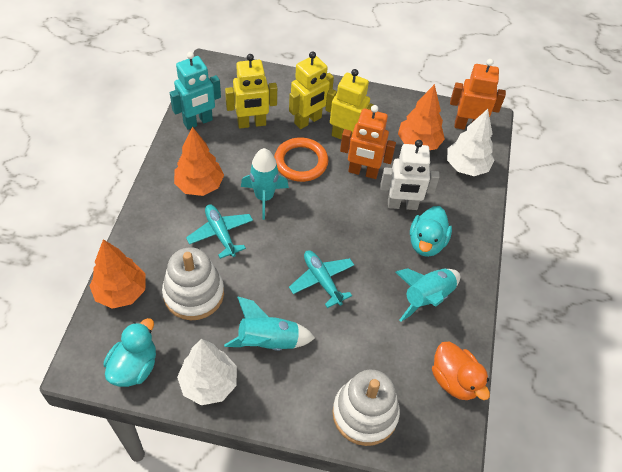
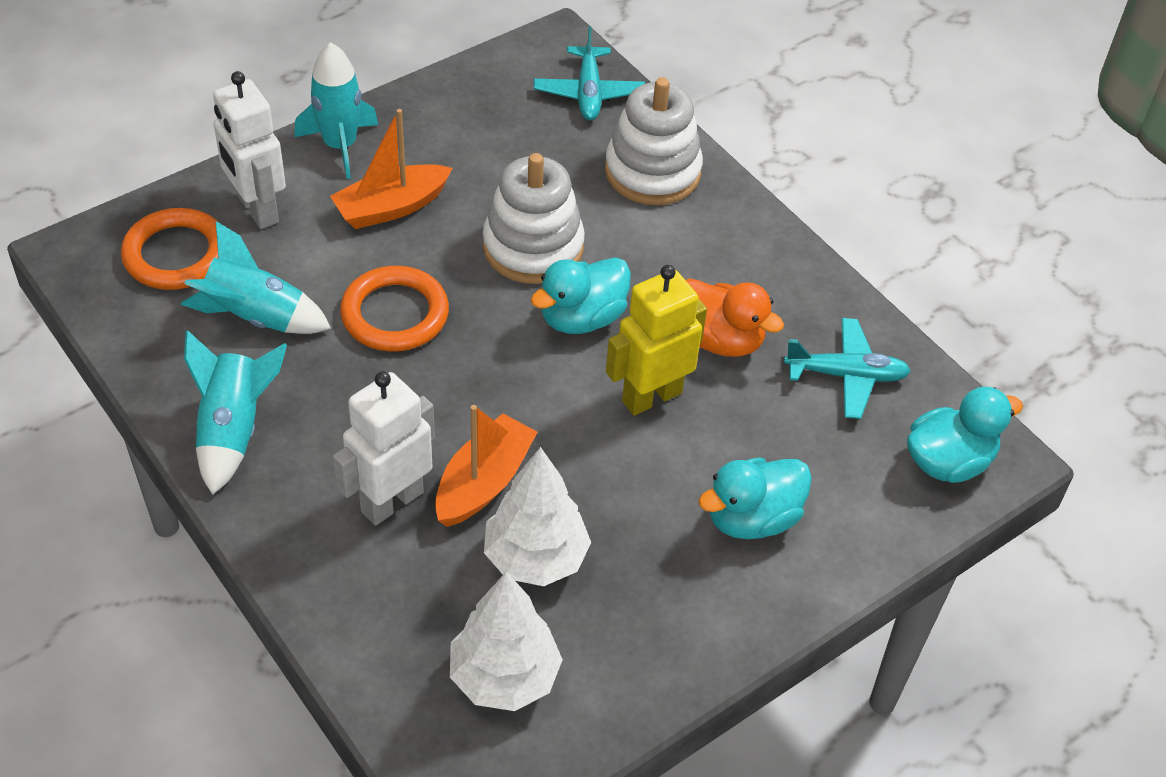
orange boat: 0 -> 2
orange ring: 1 -> 2
orange robot: 2 -> 0
orange tree: 3 -> 0
turquoise duck: 2 -> 3
turquoise robot: 1 -> 0
white robot: 1 -> 2
yellow robot: 3 -> 1

